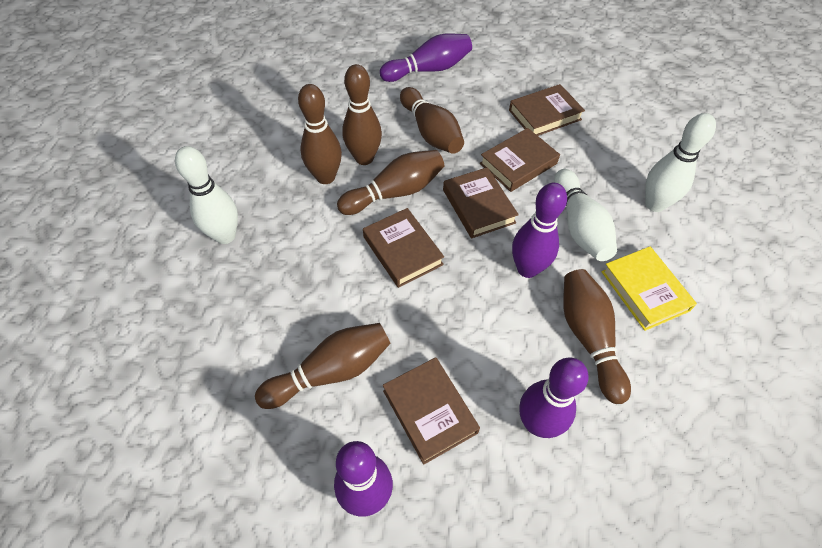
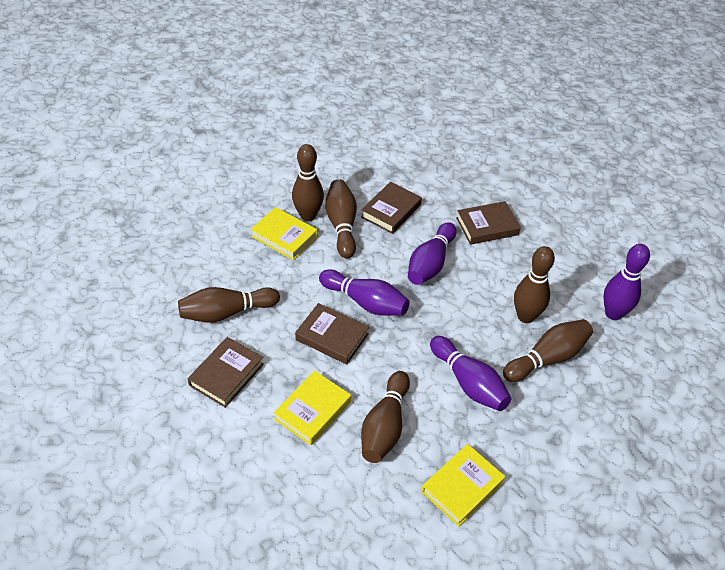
brown book: 5 -> 4
white bowling pin: 3 -> 0
yellow book: 1 -> 3

